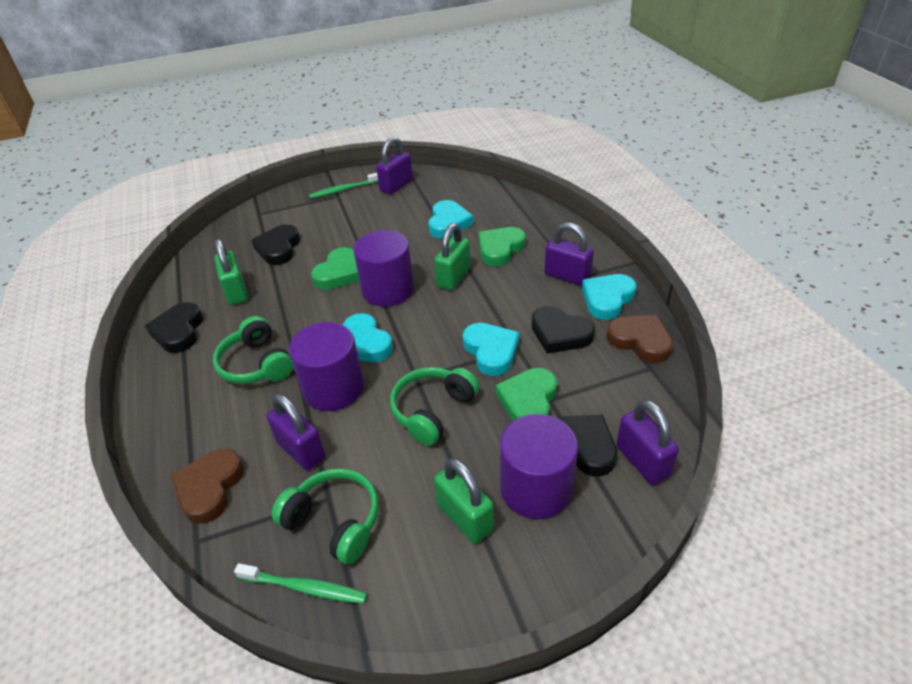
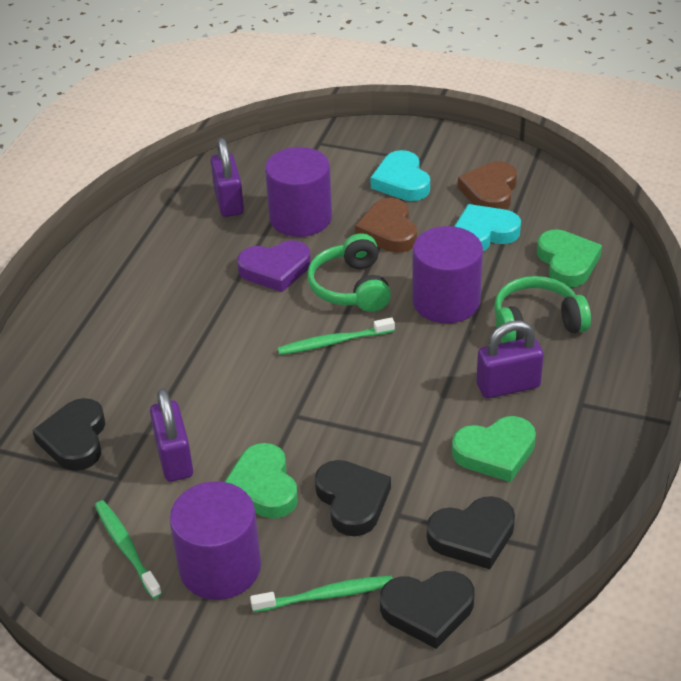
green headphones: 3 -> 2
green padlock: 3 -> 0
green toothbrush: 2 -> 3
purple heart: 0 -> 1
purple padlock: 4 -> 3
turquoise heart: 4 -> 2

